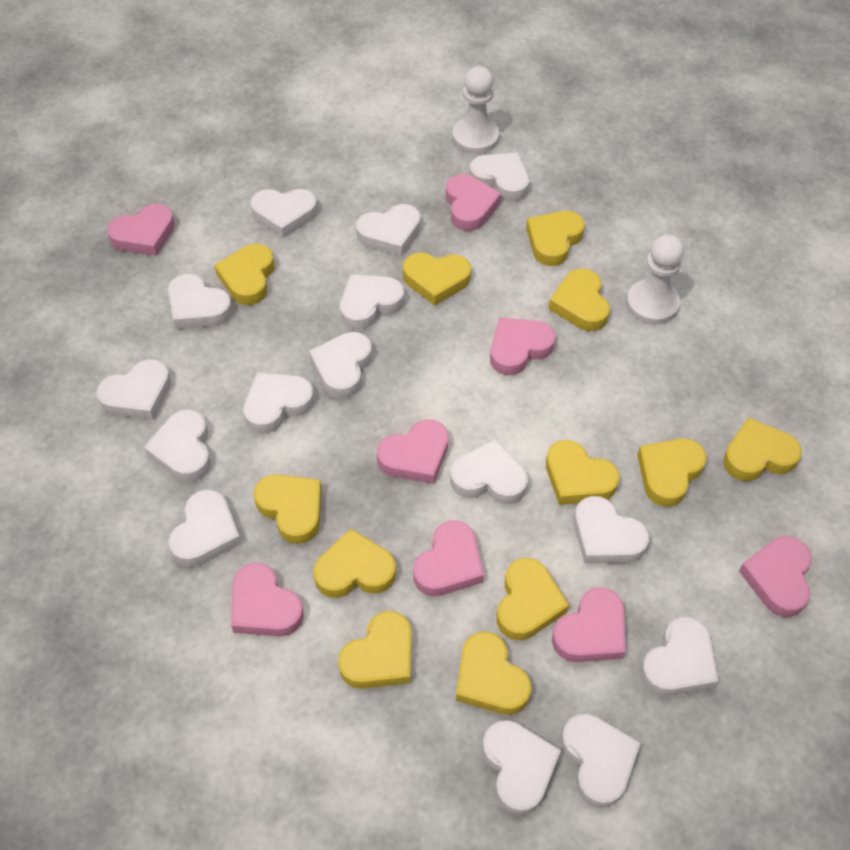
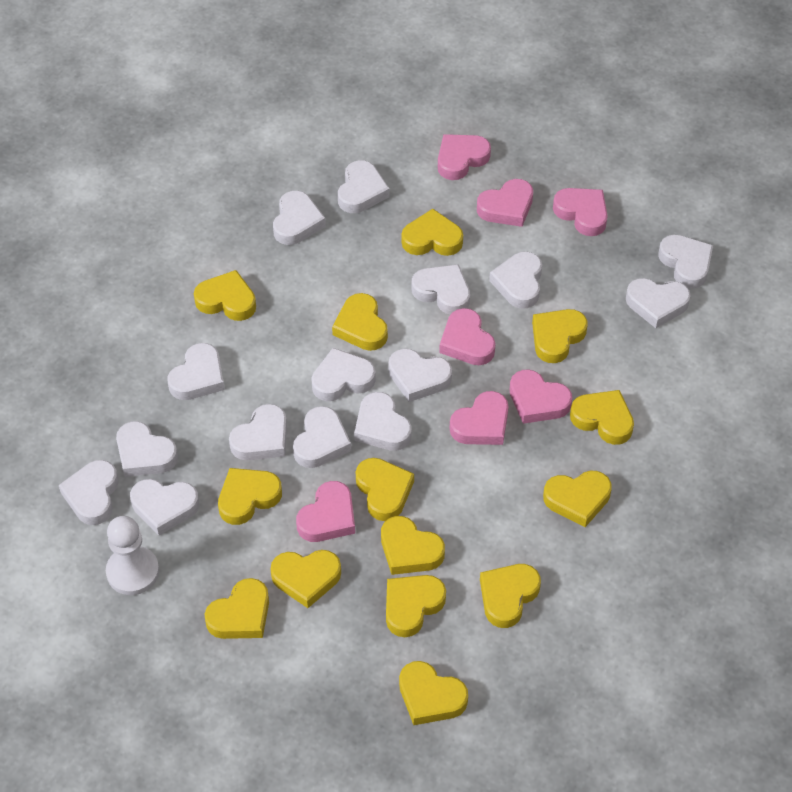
pink heart: 8 -> 7
white pawn: 2 -> 1
yellow heart: 12 -> 14

